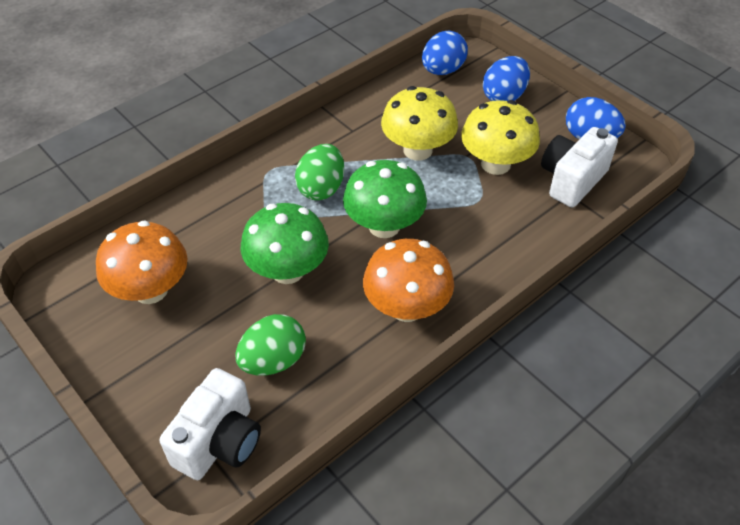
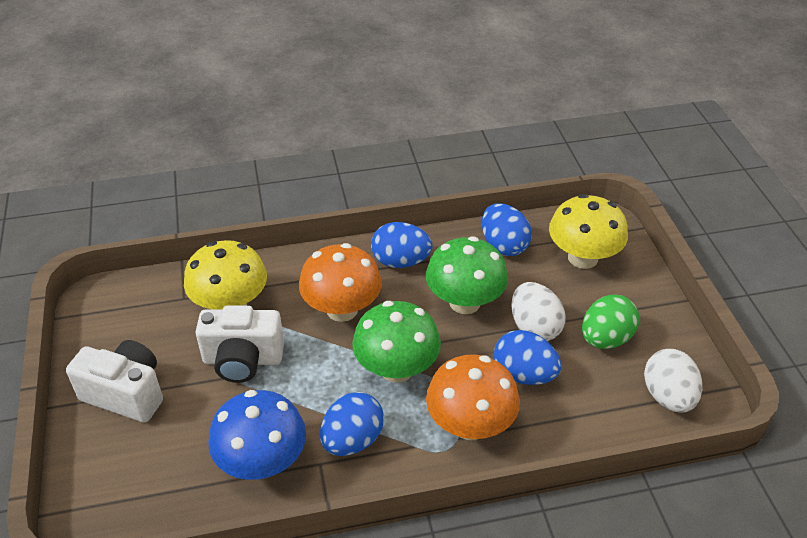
blue egg: 3 -> 4
blue mushroom: 0 -> 1
green egg: 2 -> 1
white egg: 0 -> 2

